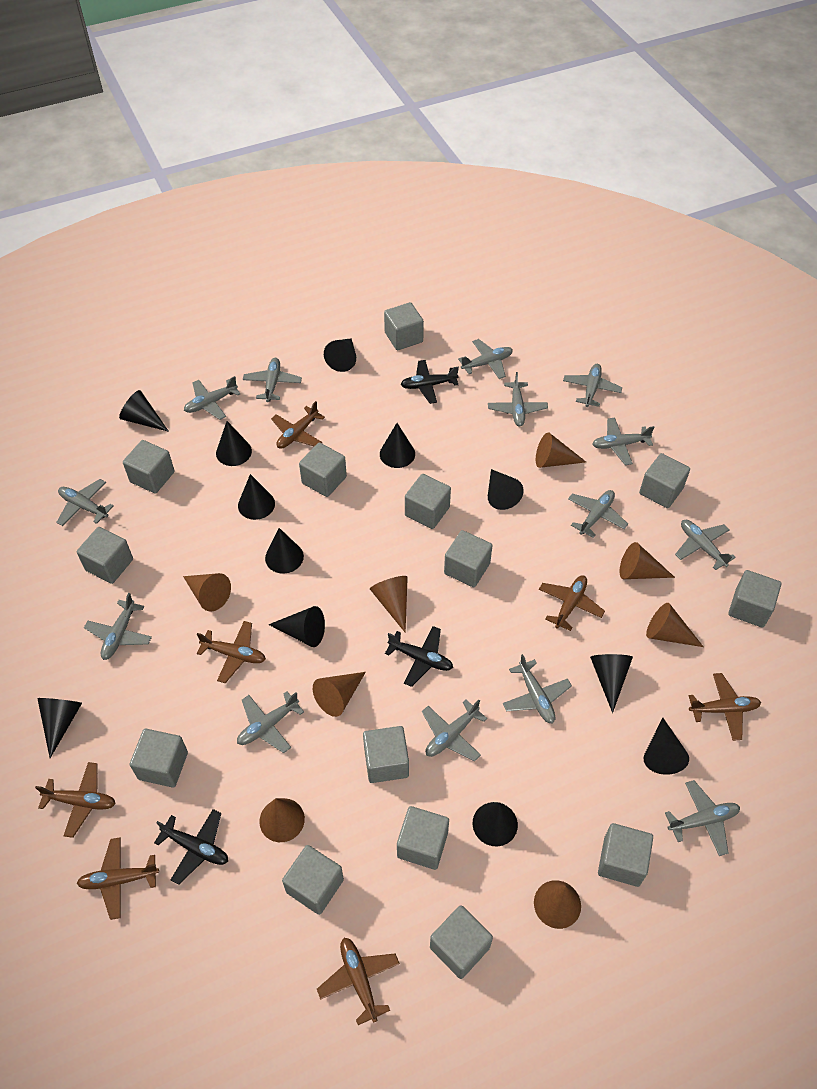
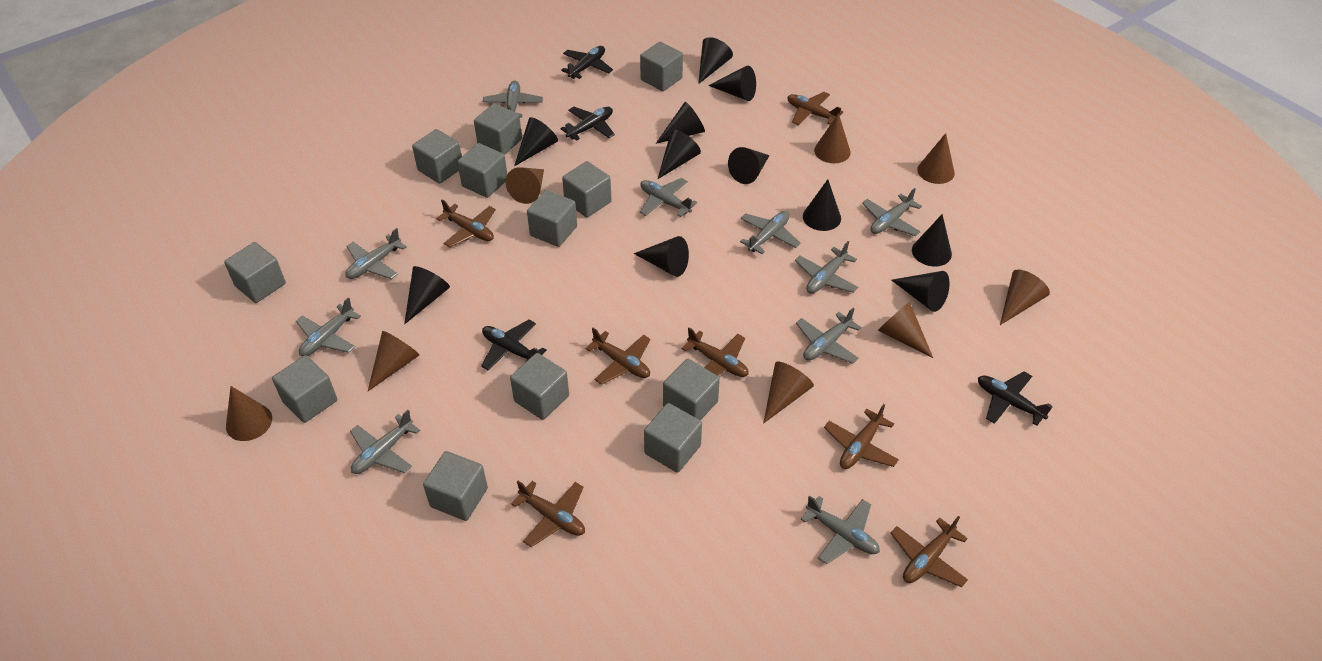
black cone: 12 -> 11
black plane: 3 -> 4
grey cube: 14 -> 12
grey plane: 14 -> 10

